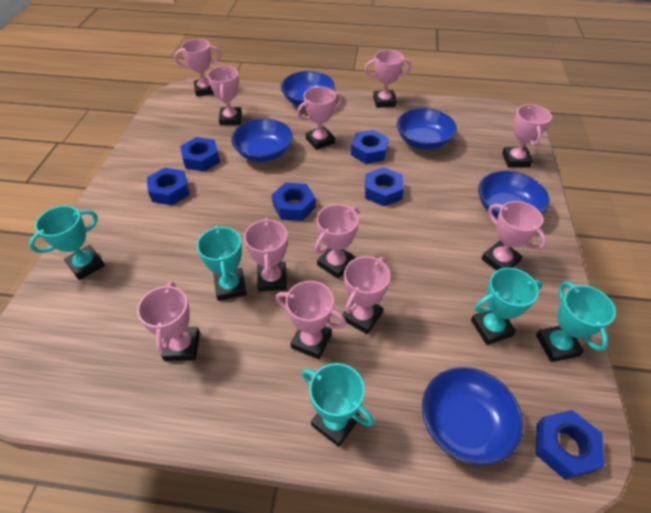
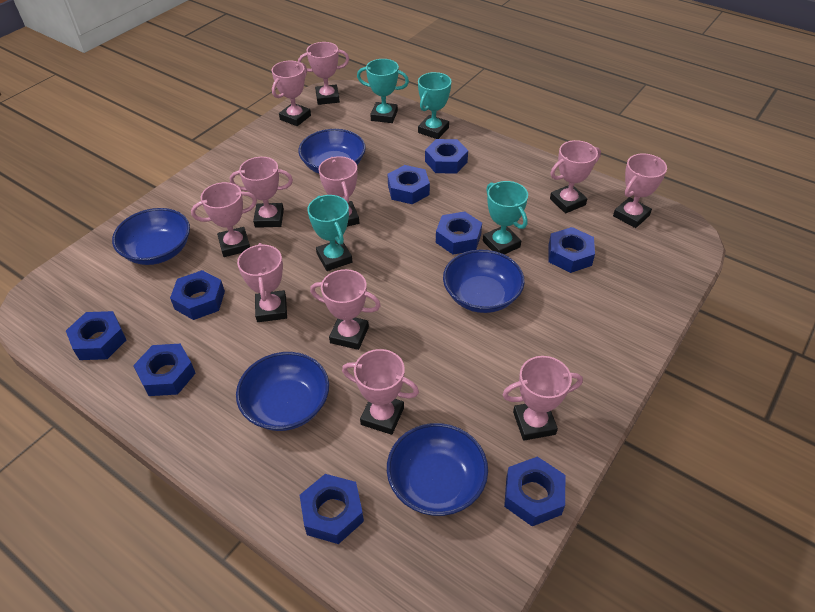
blue nut: 6 -> 9
turquoise trophy: 5 -> 4

